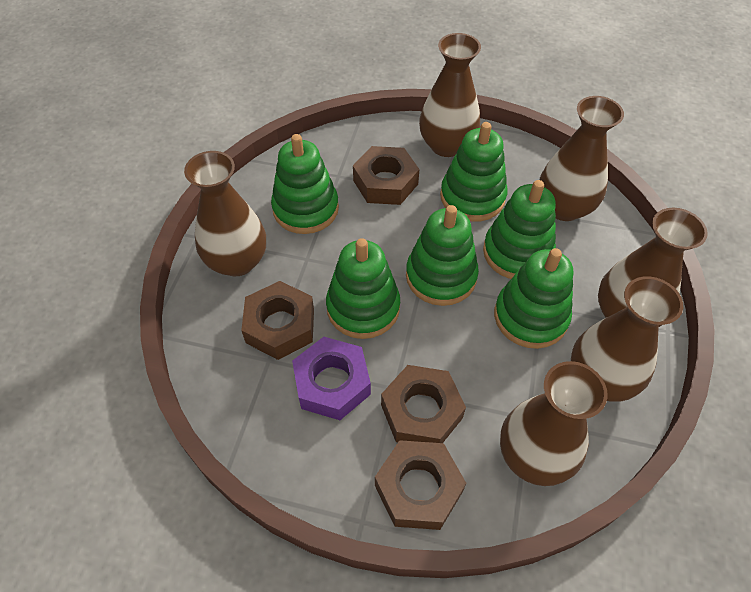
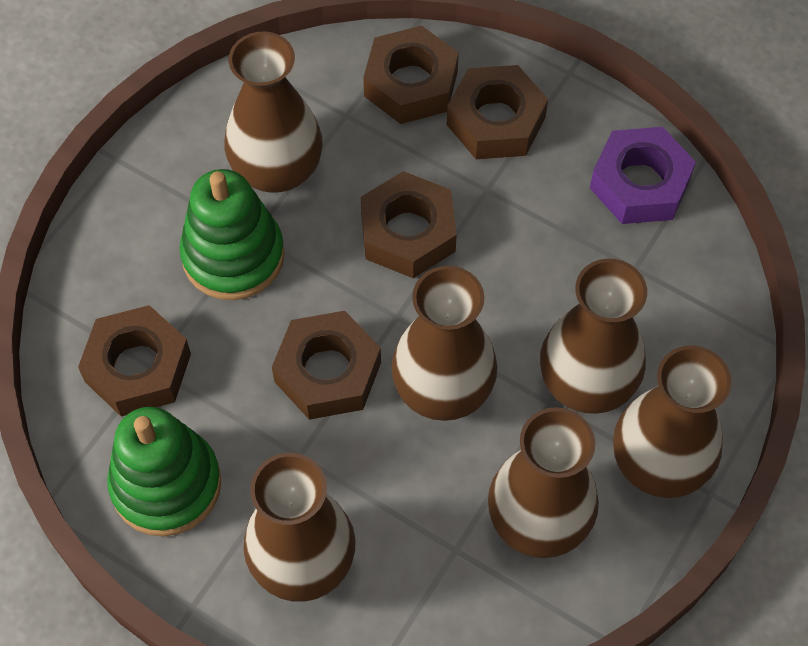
brown nut: 4 -> 5
green stacking toy: 6 -> 2

